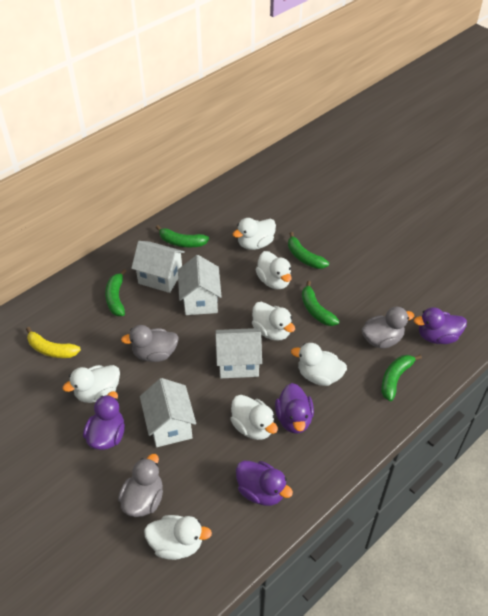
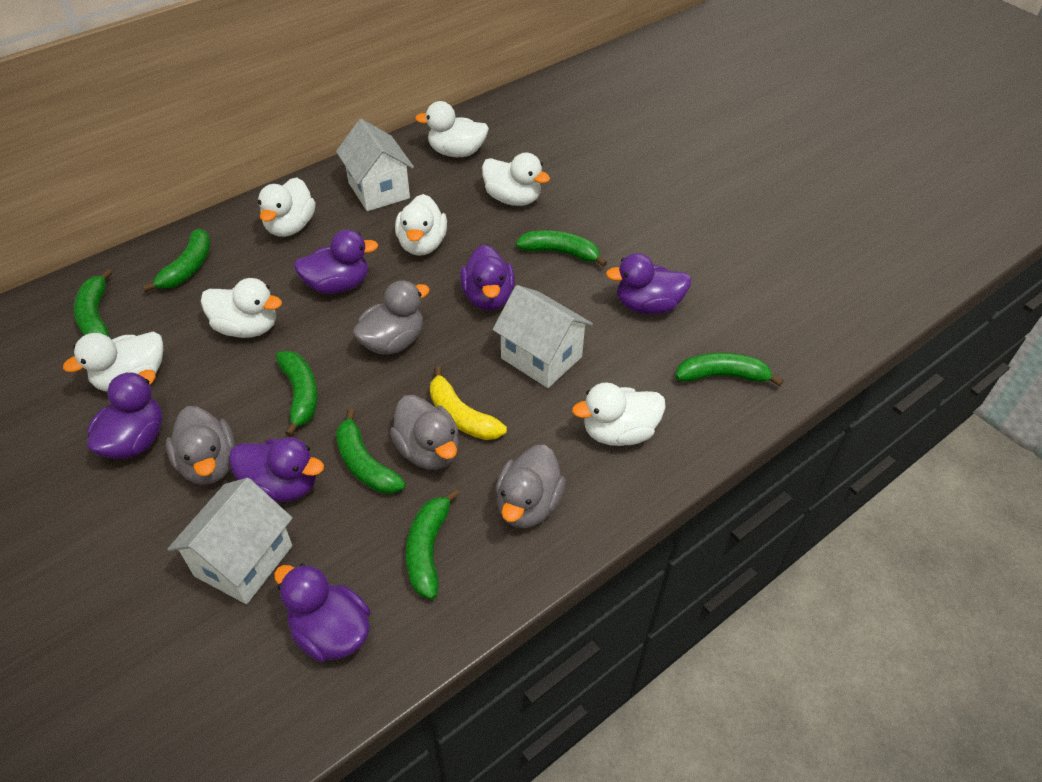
green banana: 5 -> 7
grey duck: 3 -> 4
purple duck: 4 -> 6
white house: 4 -> 3

